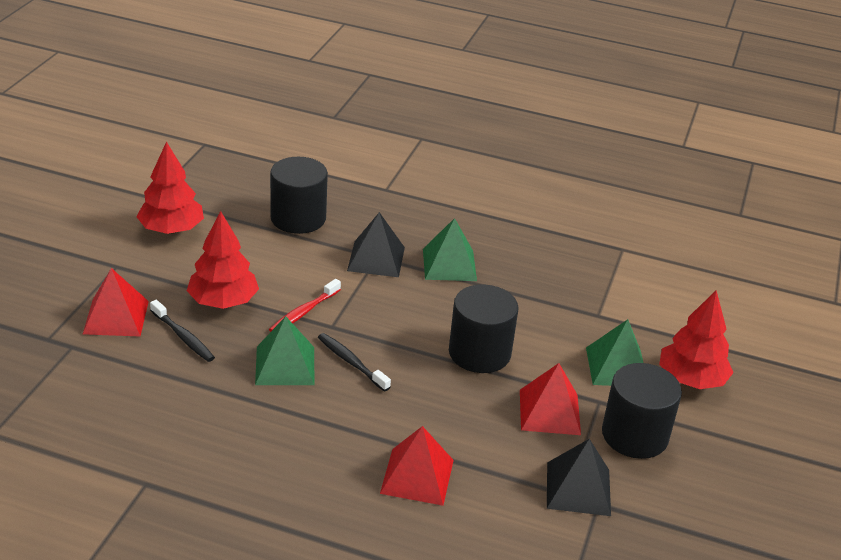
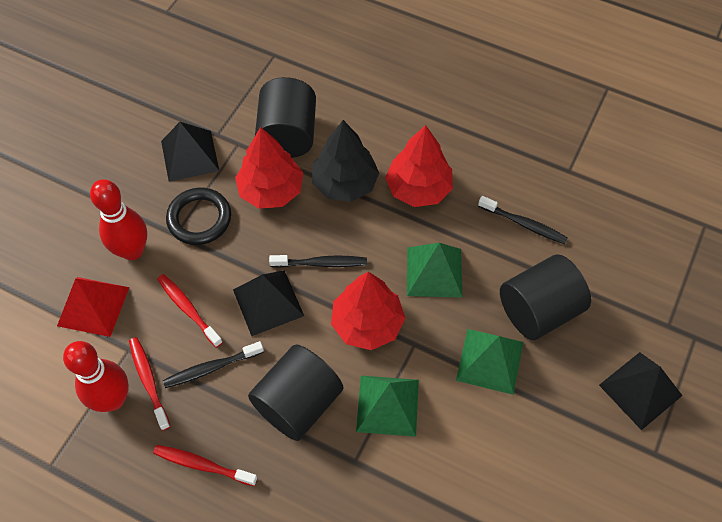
black pyramid: 2 -> 3
black ring: 0 -> 1
black toothbrush: 2 -> 3
black tree: 0 -> 1
red bowling pin: 0 -> 2
red pyramid: 3 -> 1
red toothbrush: 1 -> 3

